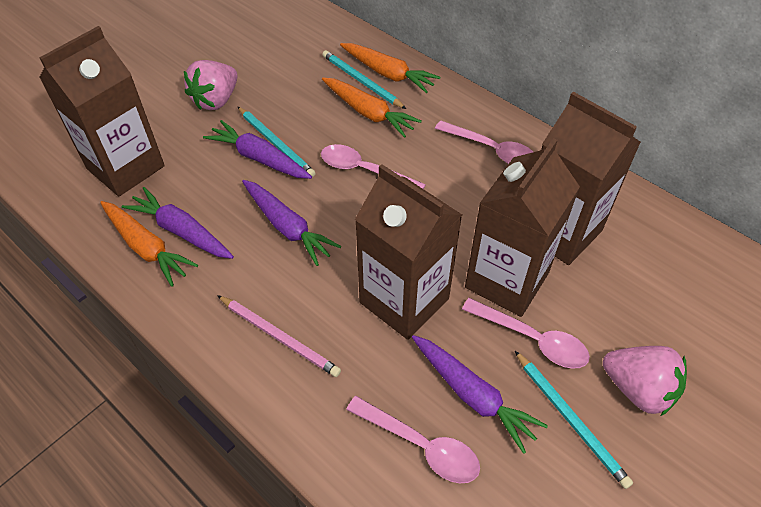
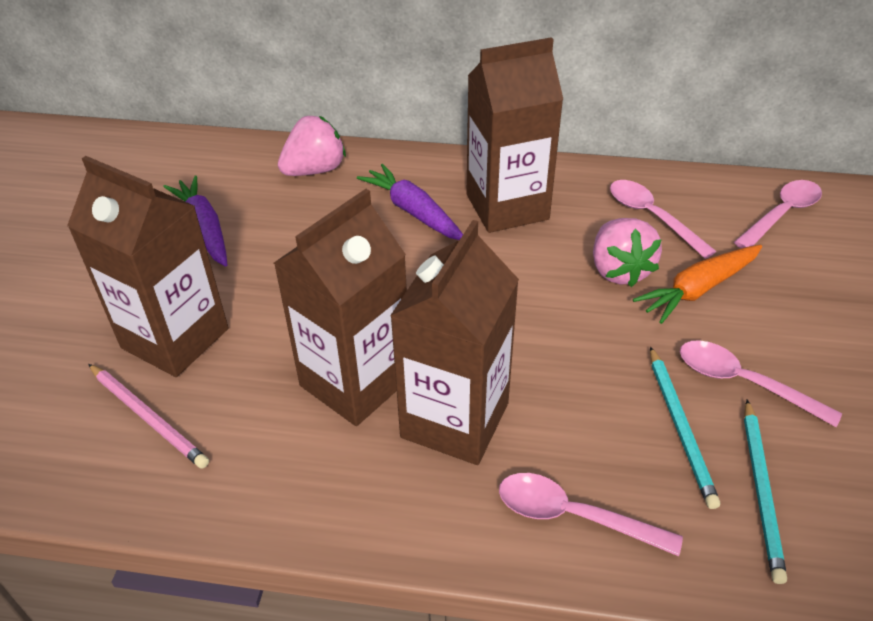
orange carrot: 3 -> 1
purple carrot: 4 -> 2
turquoise pencil: 3 -> 2

